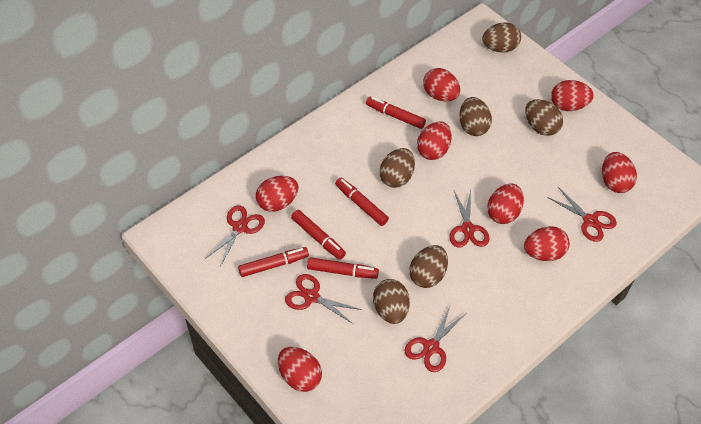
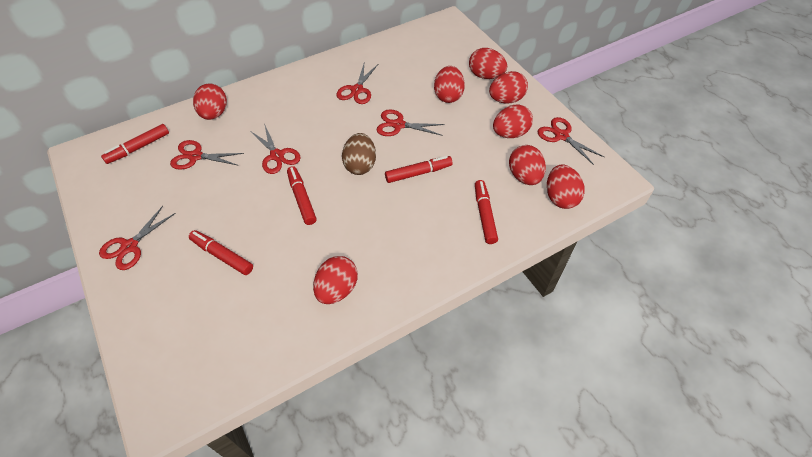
brown egg: 6 -> 1
red scissors: 5 -> 6

